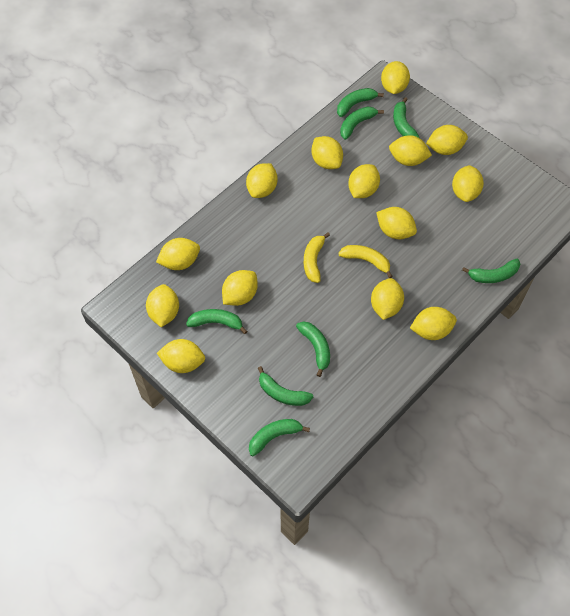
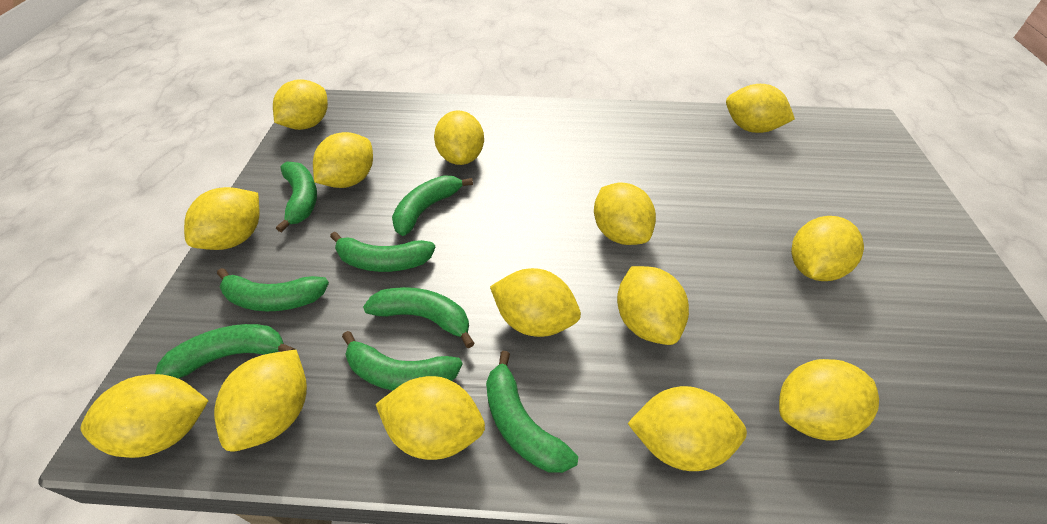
yellow banana: 2 -> 0

